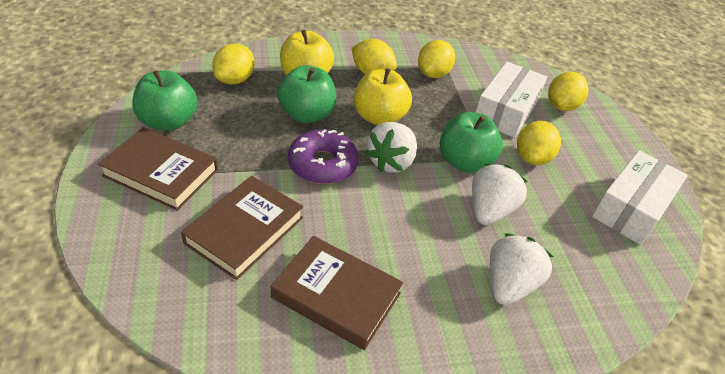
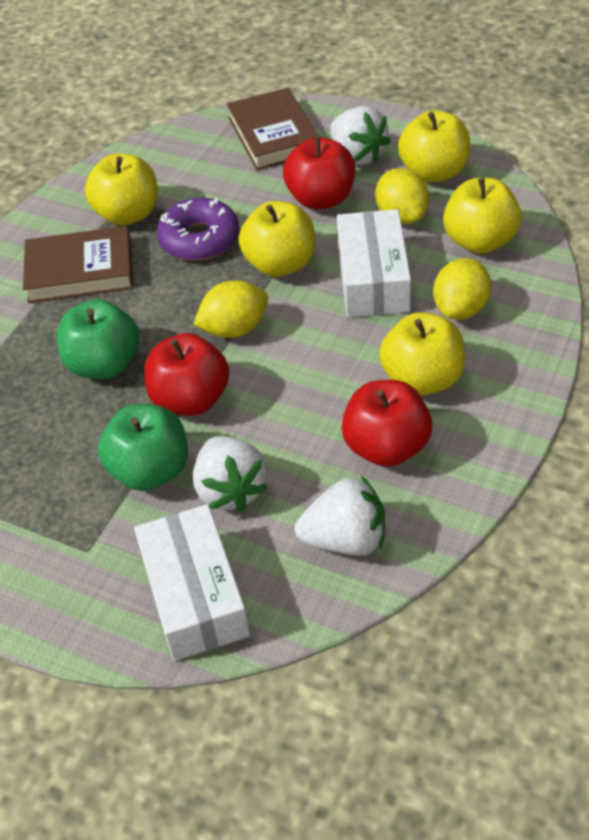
brown book: 3 -> 2
green apple: 3 -> 2
red apple: 0 -> 3
yellow apple: 2 -> 5
yellow lemon: 5 -> 3

